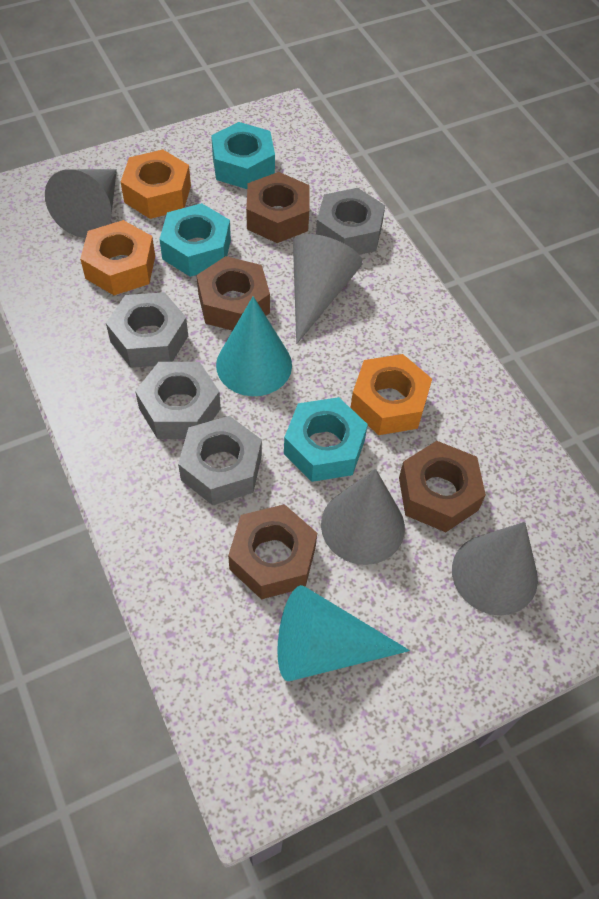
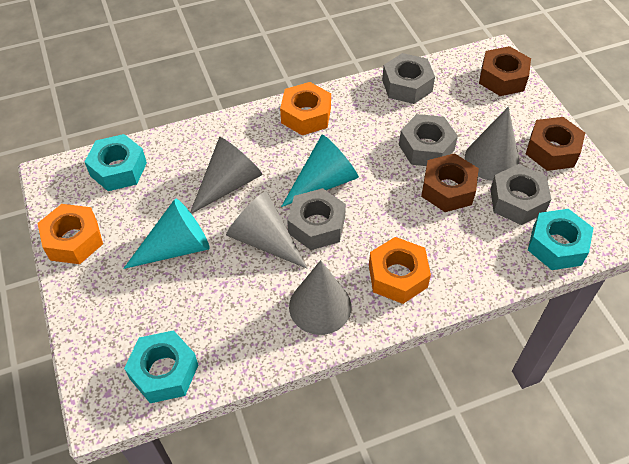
brown nut: 4 -> 3

